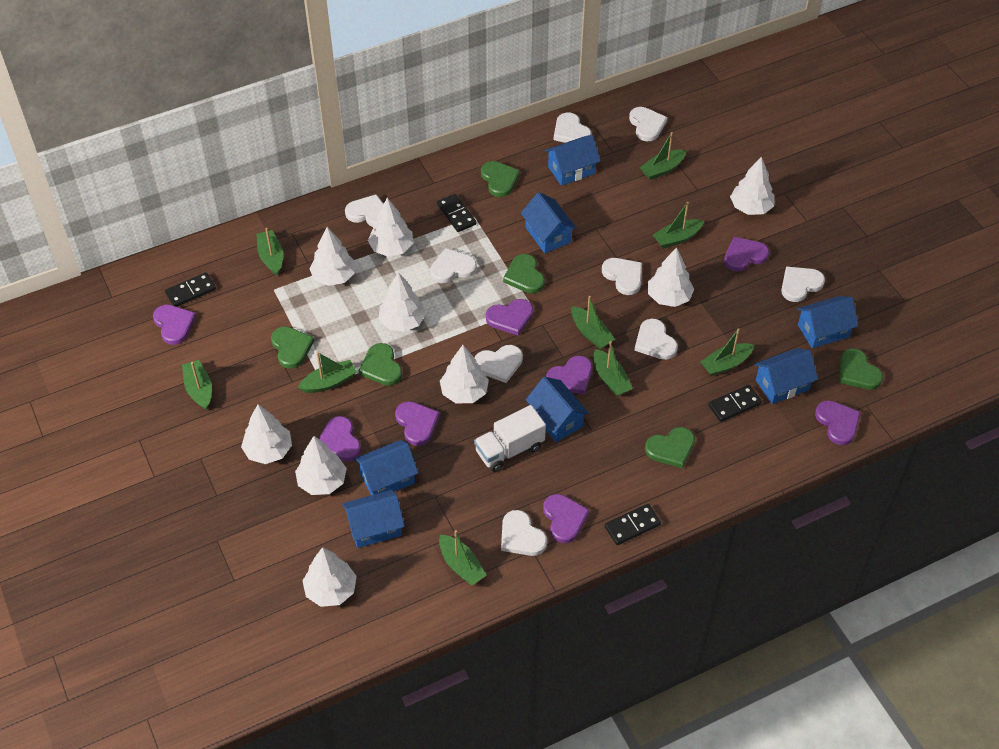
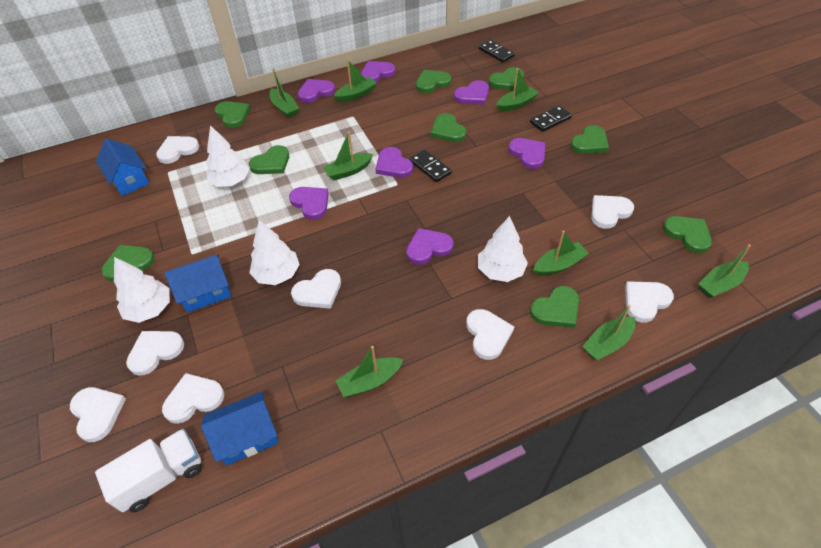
black domino: 4 -> 3
blue house: 7 -> 3
green boat: 9 -> 8
green heart: 6 -> 9
purple heart: 8 -> 7
white heart: 9 -> 8
white tree: 9 -> 4

